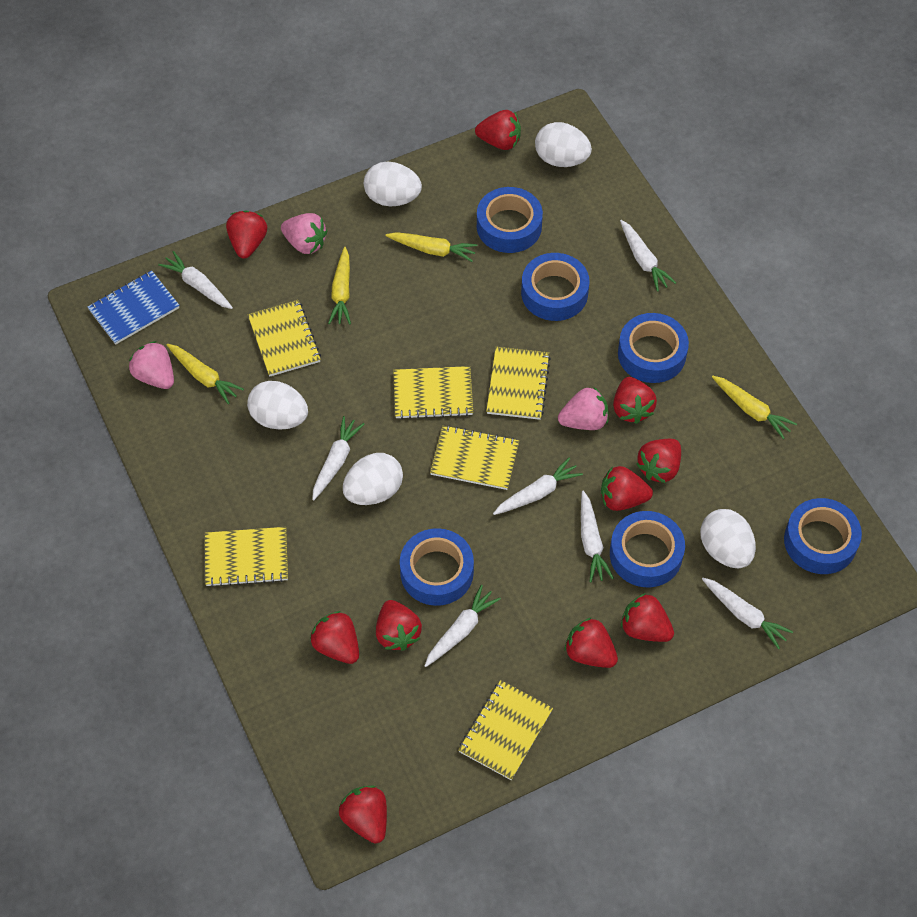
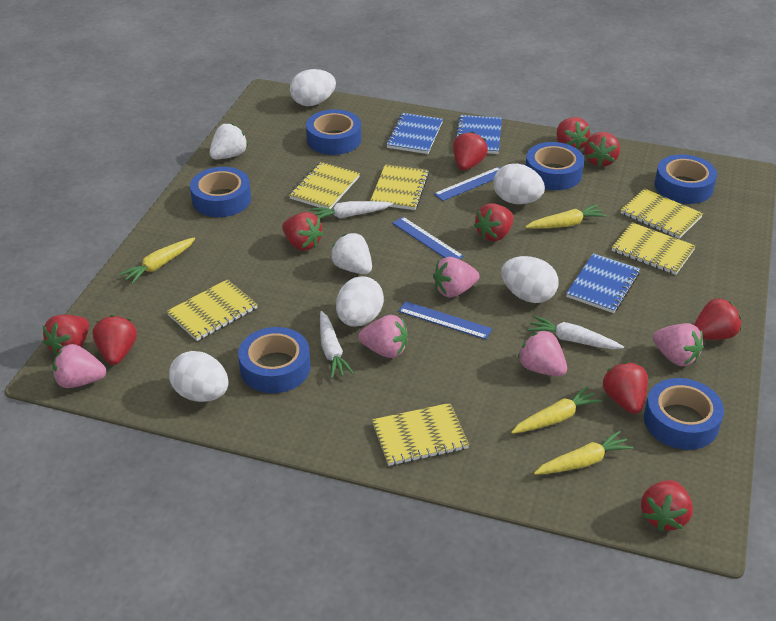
blue notebook: 1 -> 3
blue ruler: 0 -> 3
pink strawberry: 3 -> 5
white carrot: 7 -> 3
white strawberry: 0 -> 2

